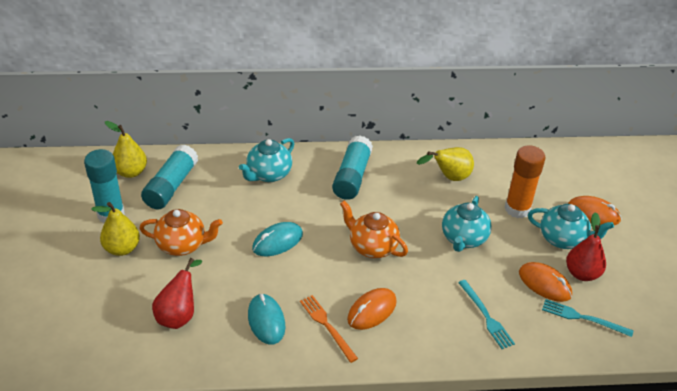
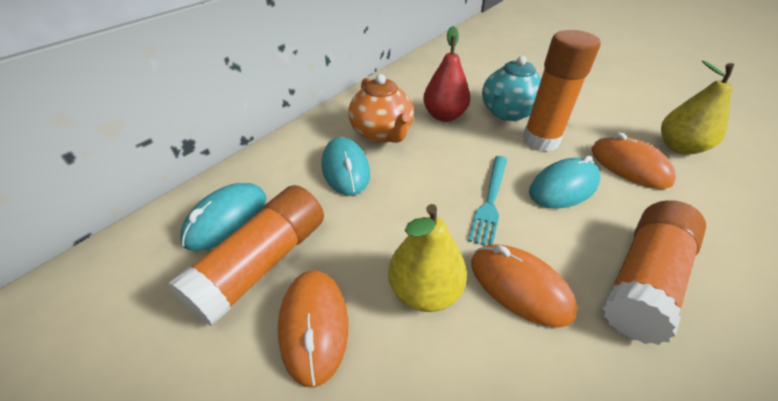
orange fork: 1 -> 0
orange glue stick: 1 -> 3
orange teapot: 2 -> 1
red pear: 2 -> 1
turquoise fork: 2 -> 1
turquoise glue stick: 3 -> 0
turquoise mouse: 2 -> 3
turquoise teapot: 3 -> 1
yellow pear: 3 -> 2

